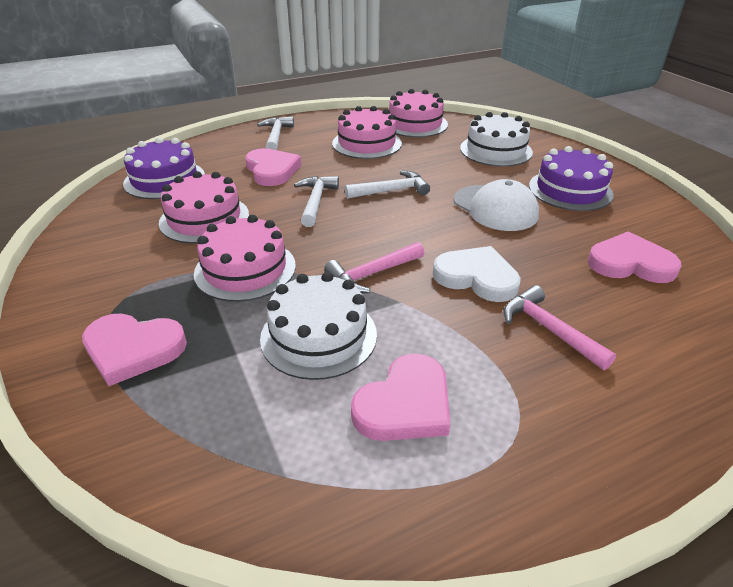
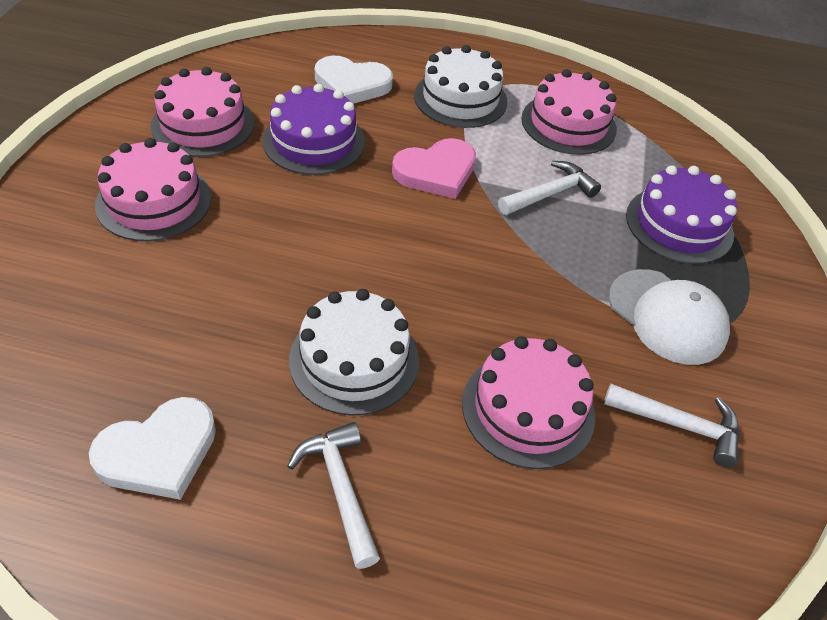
pink hammer: 2 -> 0
pink heart: 4 -> 1
white heart: 1 -> 2

